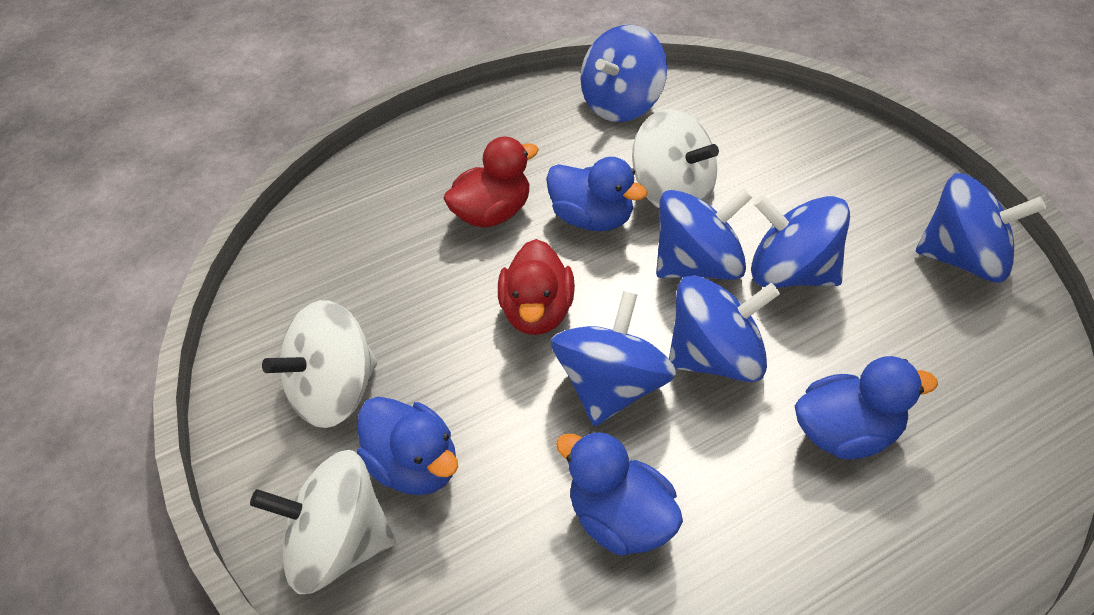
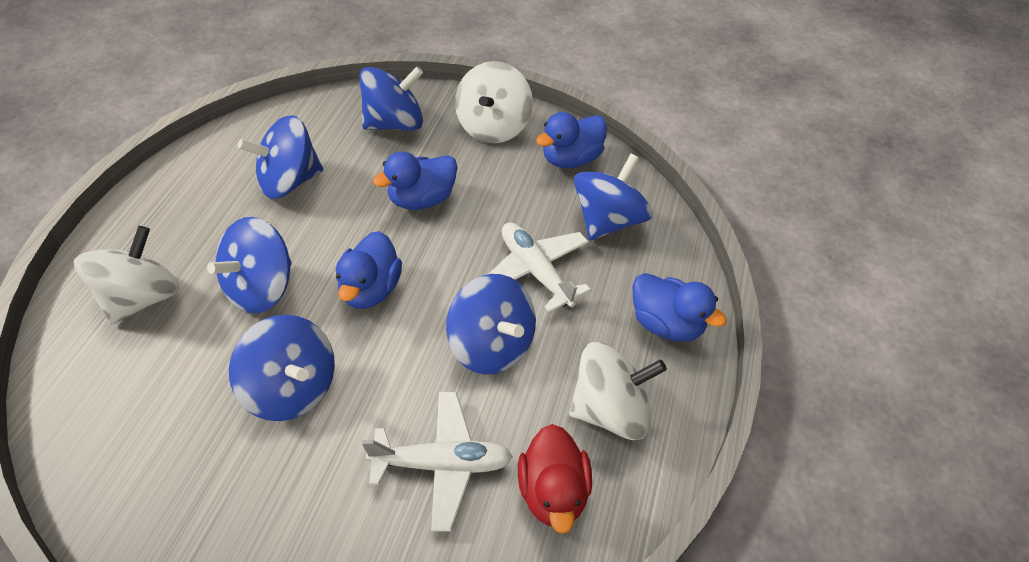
red duck: 2 -> 1
white plane: 0 -> 2

